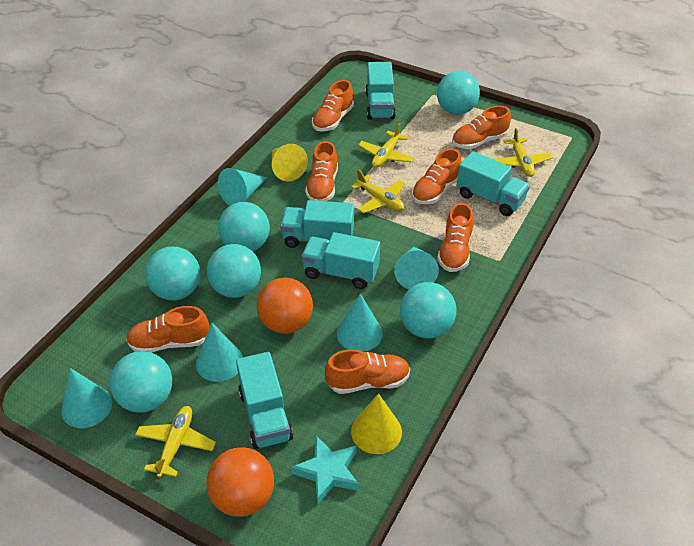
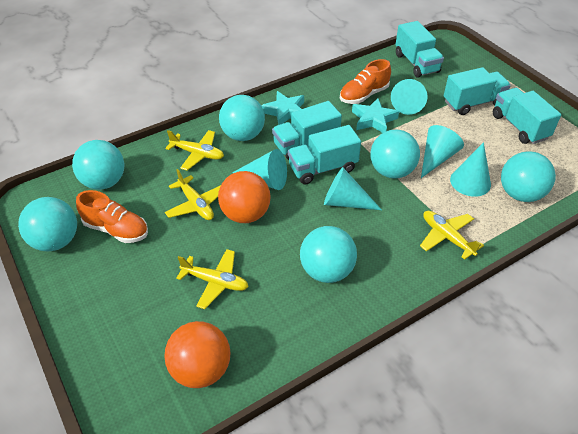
orange shoe: 7 -> 2
turquoise star: 1 -> 2
yellow cone: 2 -> 0

